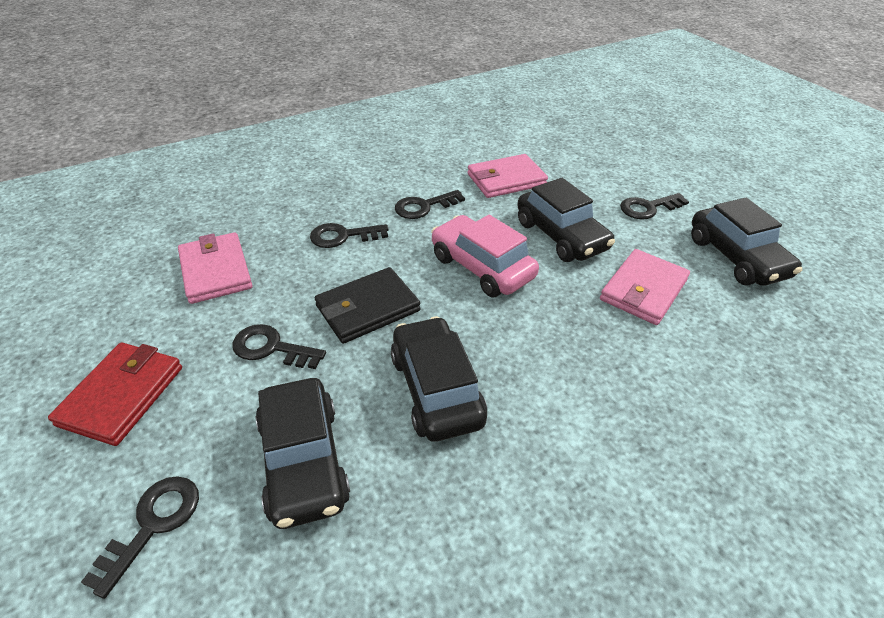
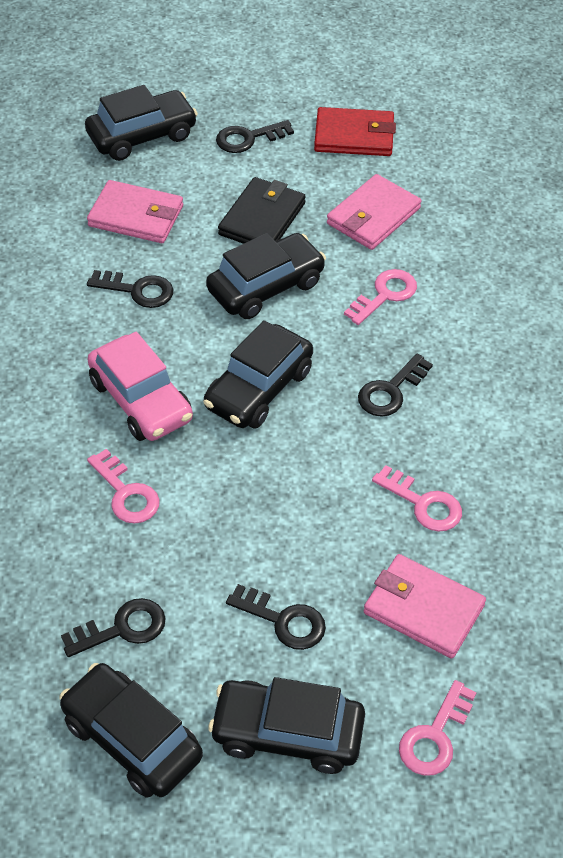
black car: 4 -> 5
pink key: 0 -> 4

